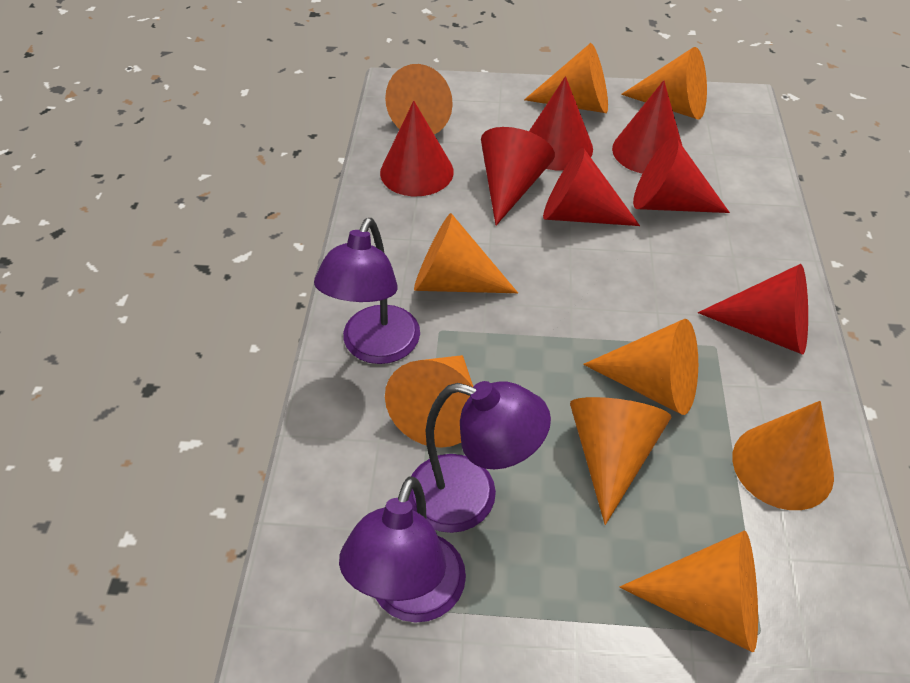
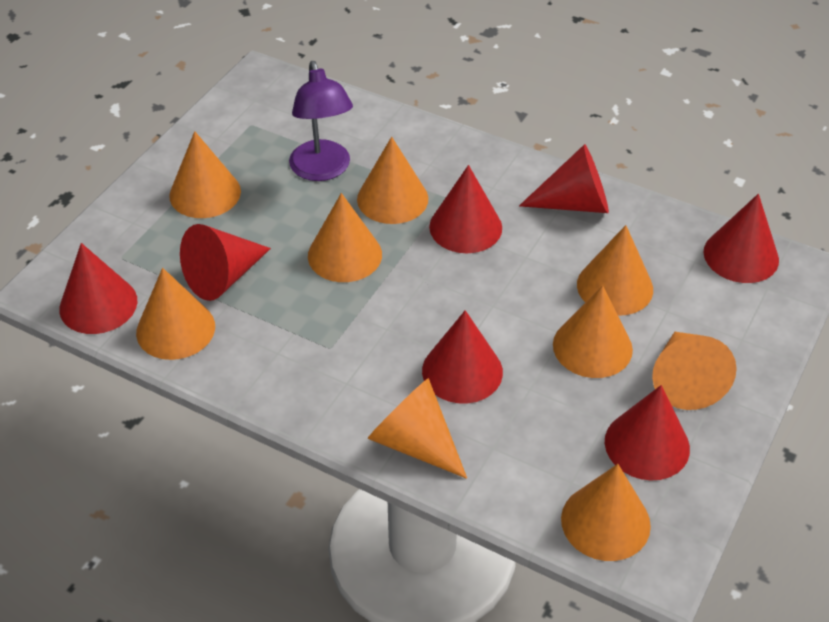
purple lamp: 3 -> 1

